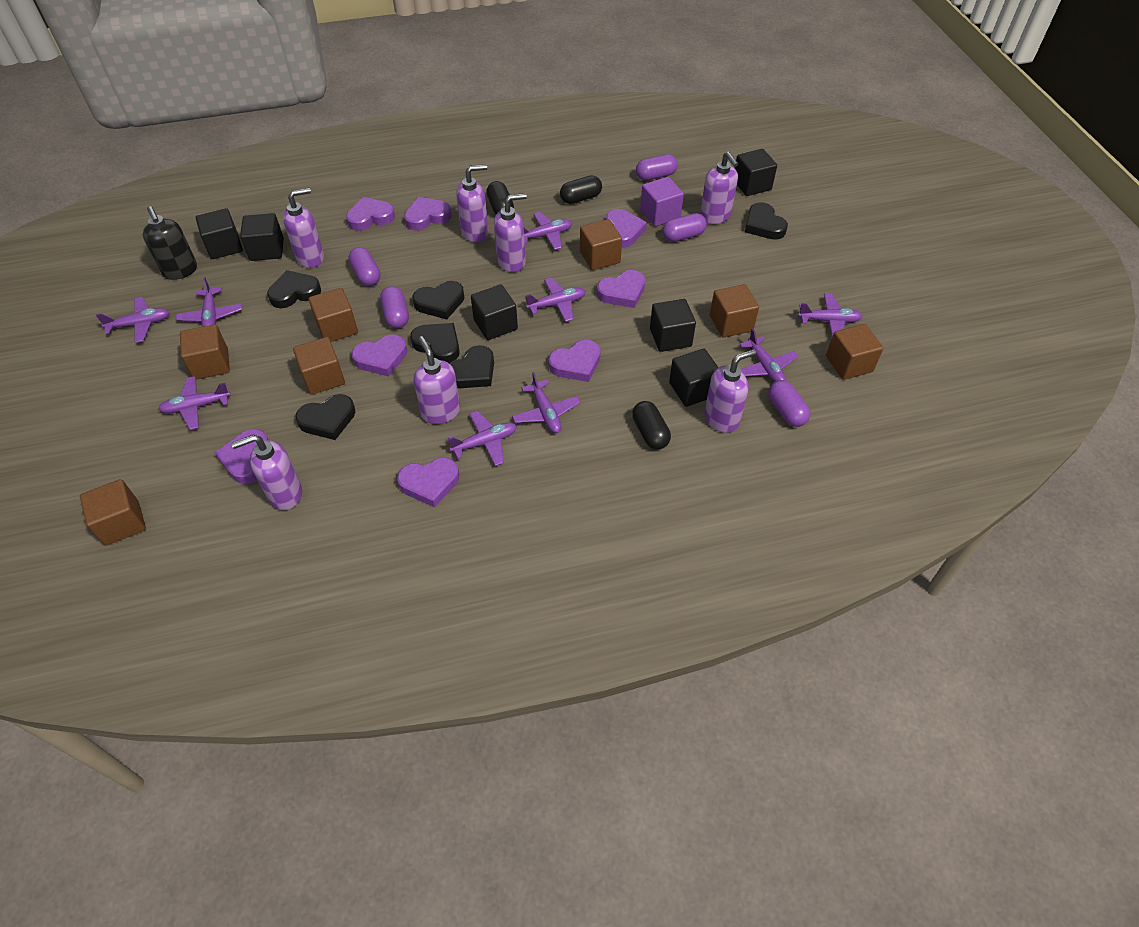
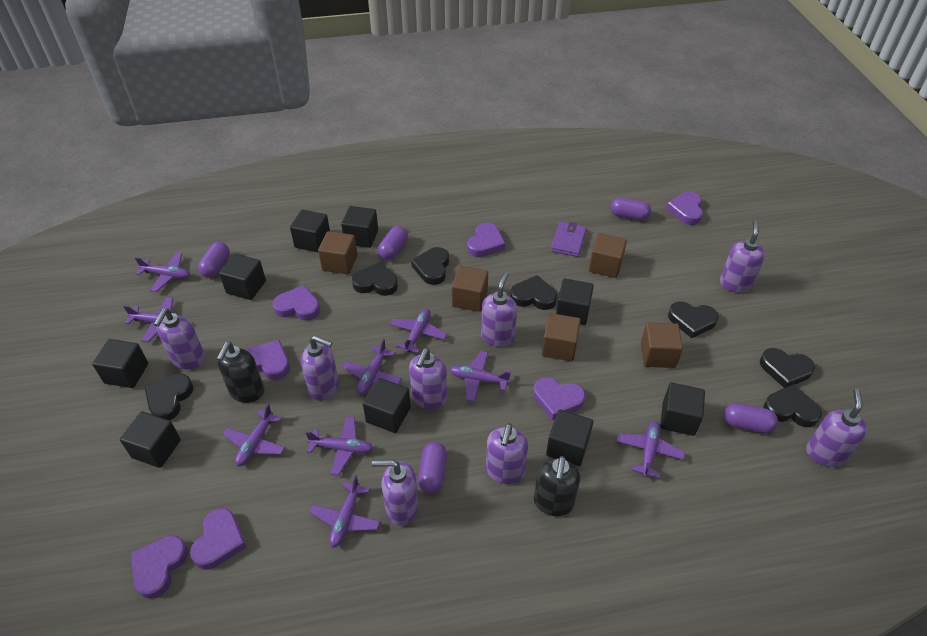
black capsule: 3 -> 0
black cube: 6 -> 9
black heart: 6 -> 7
black soap dispenser: 1 -> 2
brown cube: 7 -> 5
purple cube: 1 -> 0
purple heart: 8 -> 7
purple soap dispenser: 7 -> 8
purple wallet: 0 -> 1

